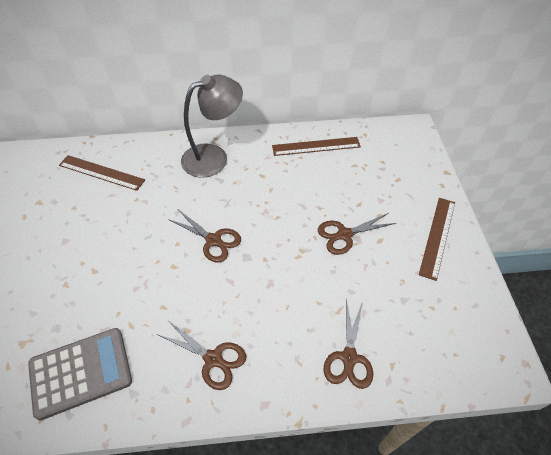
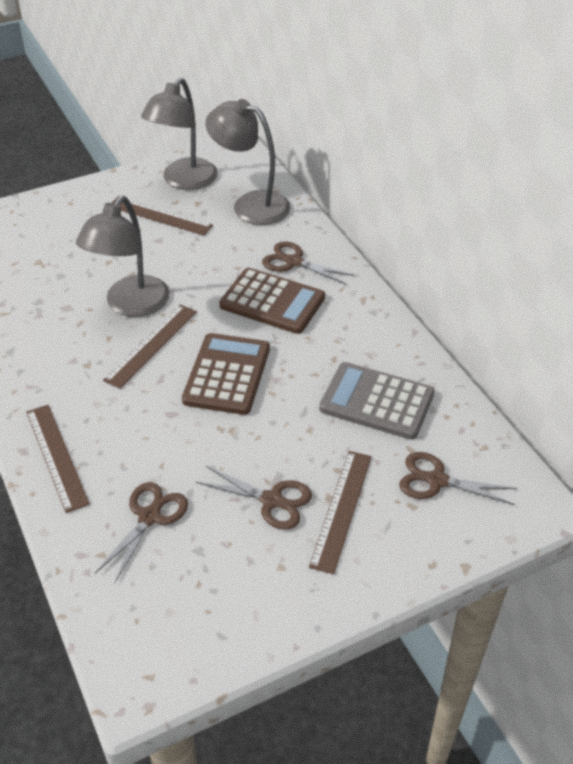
brown calculator: 0 -> 2
brown ruler: 3 -> 4
grey lamp: 1 -> 3

